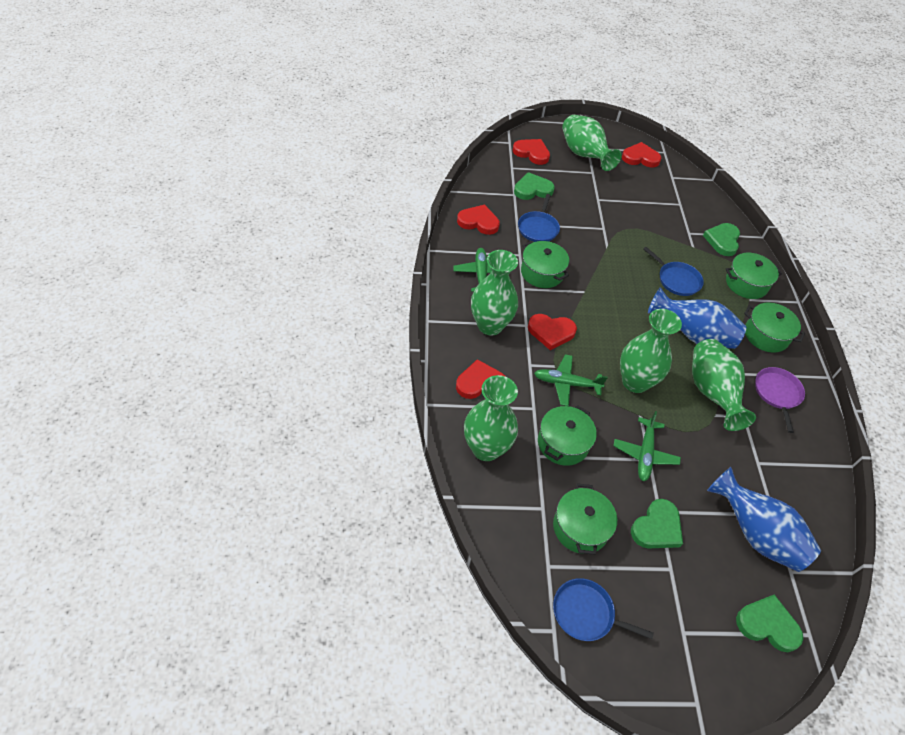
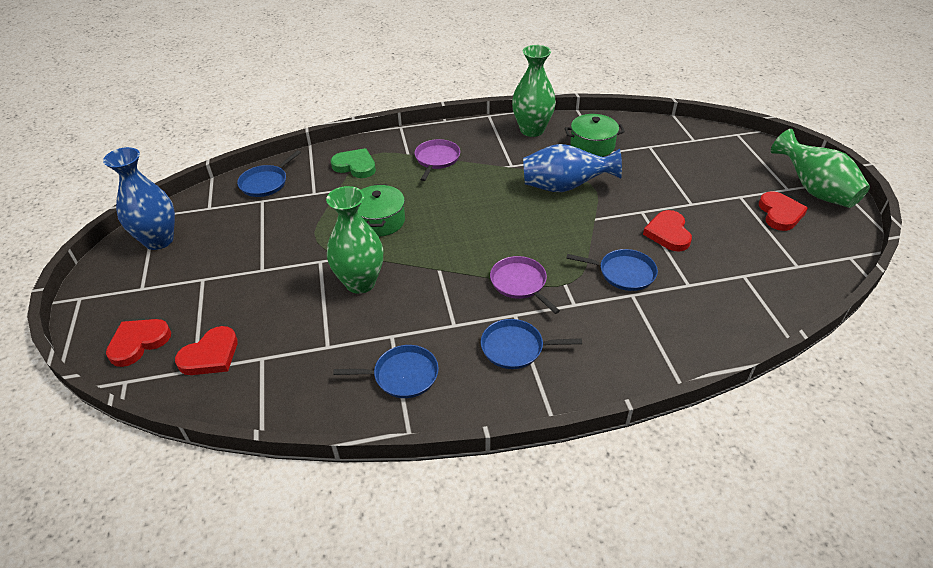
blue pan: 3 -> 4
green heart: 4 -> 1
green plane: 3 -> 0
green pot: 5 -> 2
green vase: 5 -> 3
purple pan: 1 -> 2
red heart: 5 -> 4

